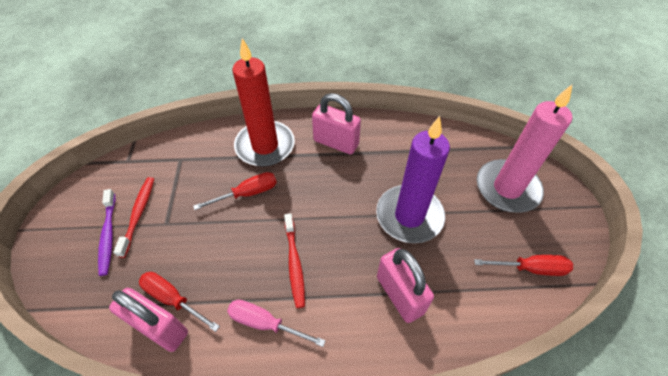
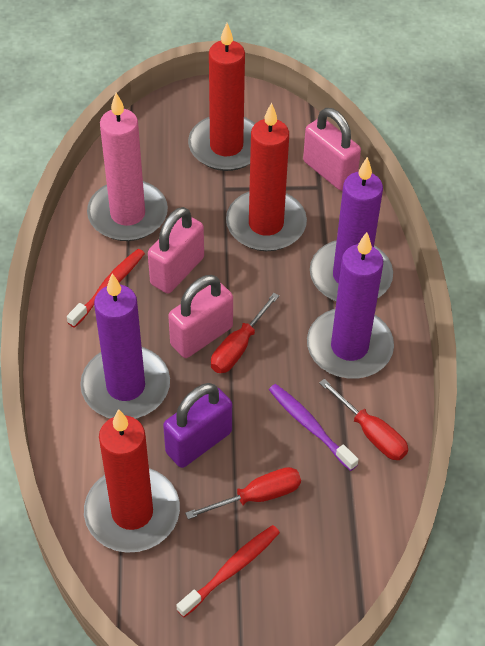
pink screwdriver: 1 -> 0
purple candle: 1 -> 3
purple padlock: 0 -> 1
red candle: 1 -> 3

